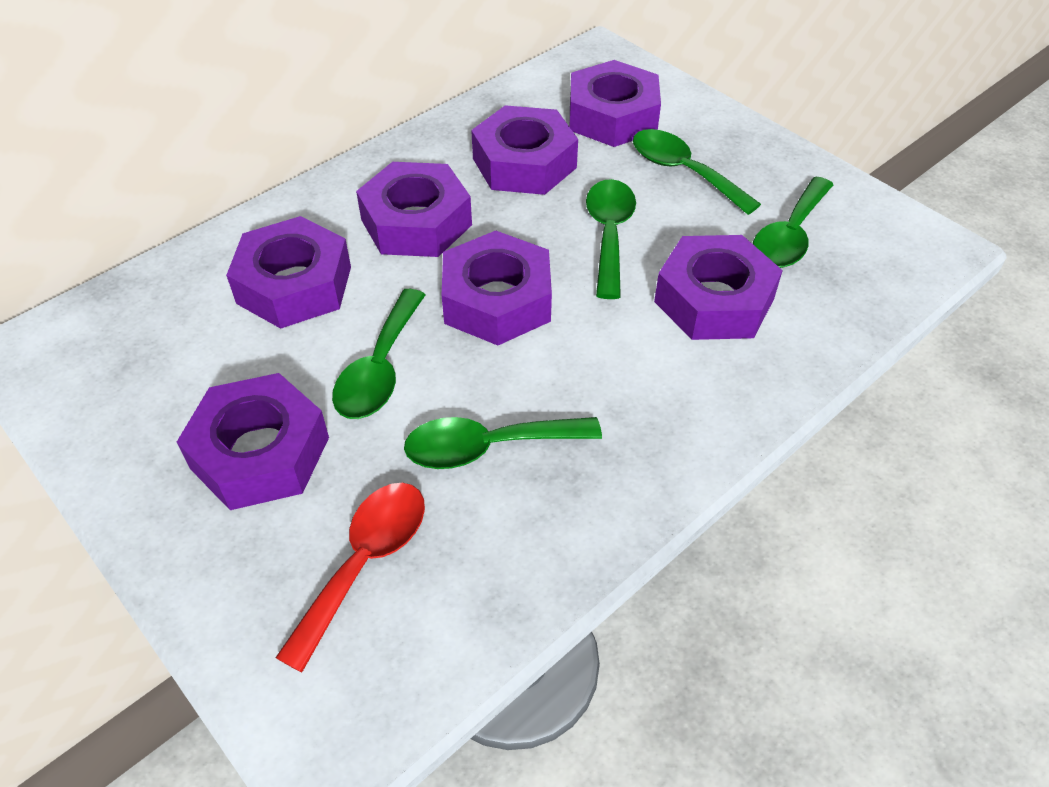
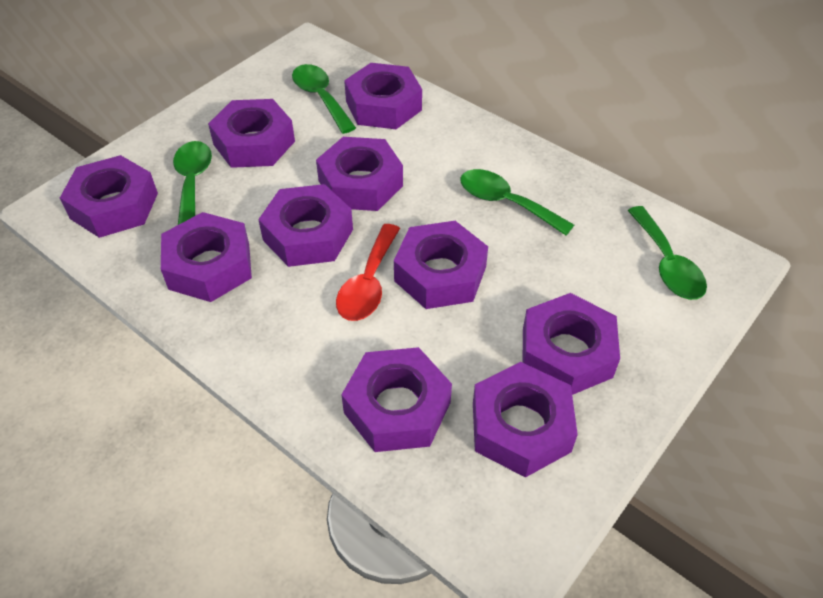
green spoon: 5 -> 4
purple nut: 7 -> 10

